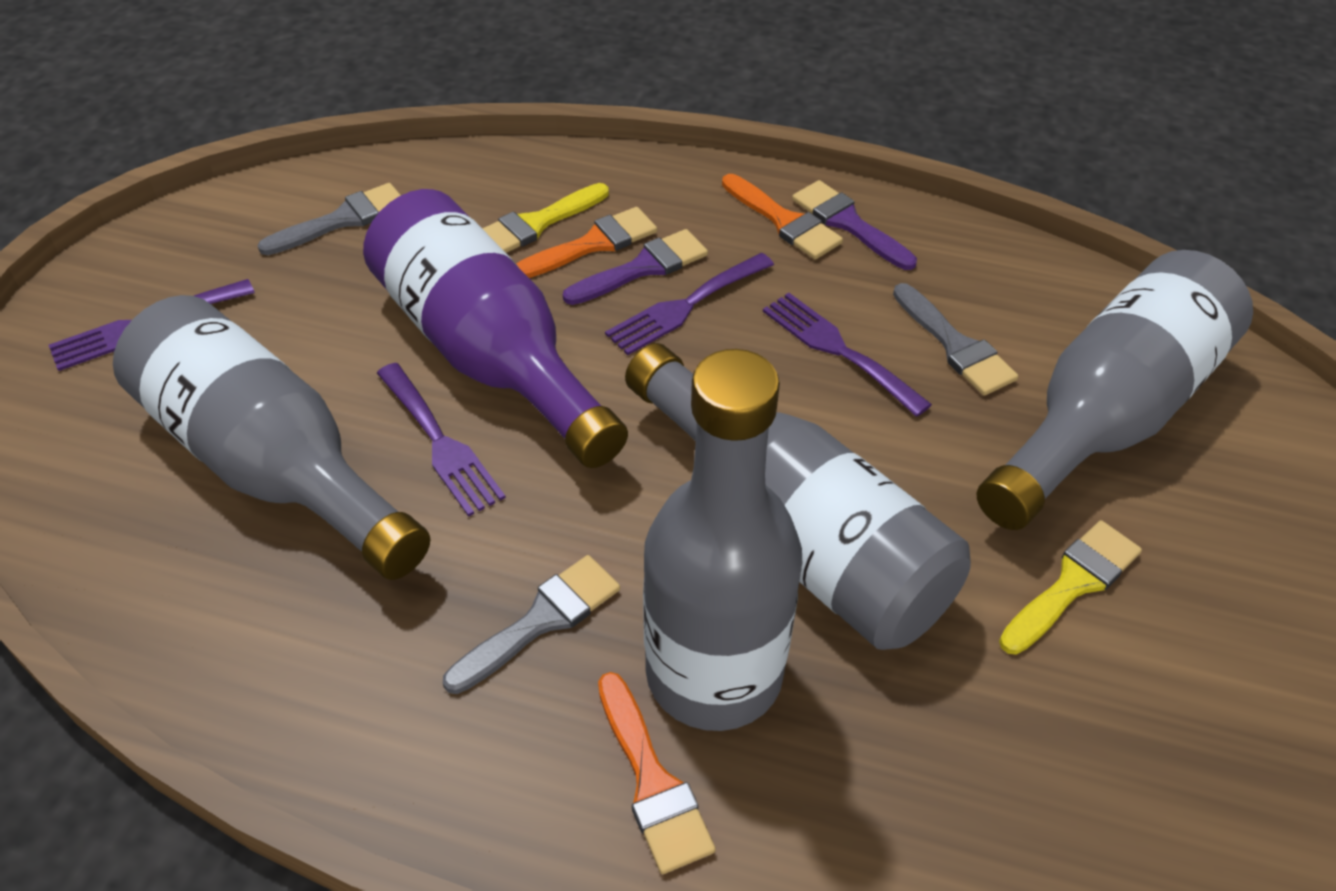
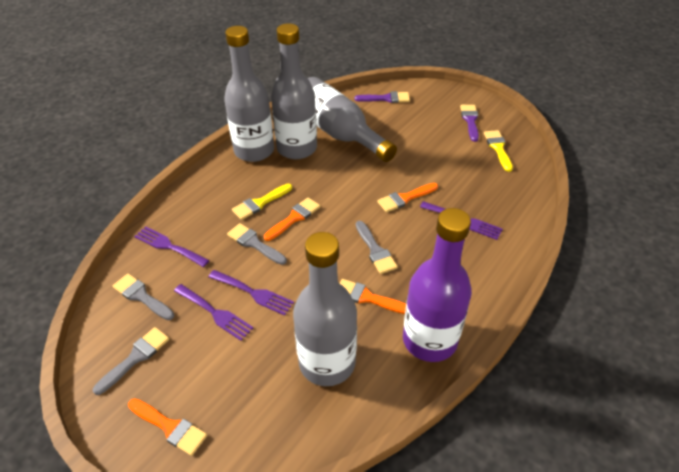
grey brush: 3 -> 4
orange brush: 3 -> 4

